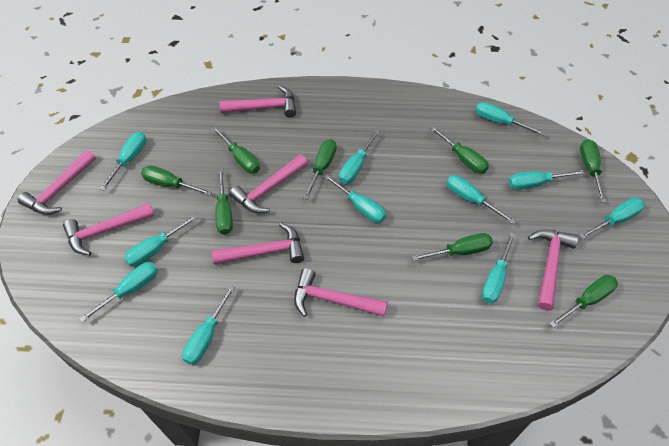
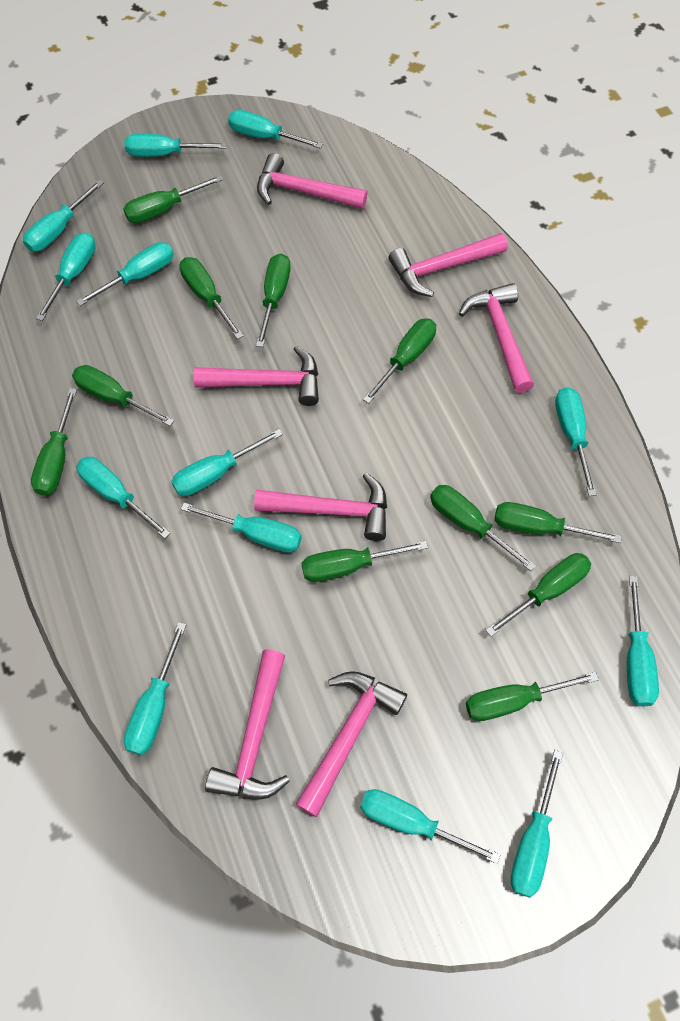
green screwdriver: 8 -> 11
turquoise screwdriver: 11 -> 13

